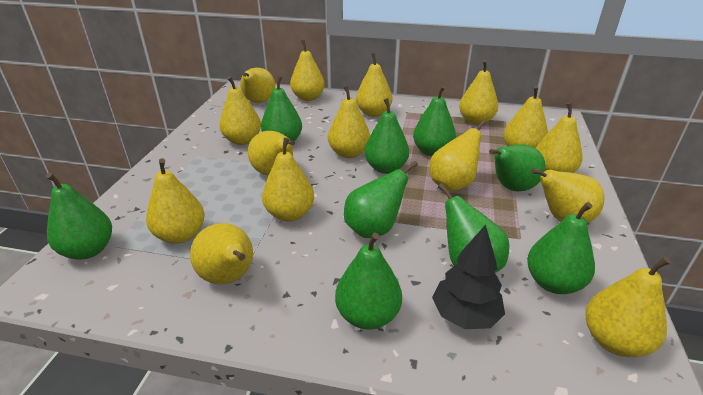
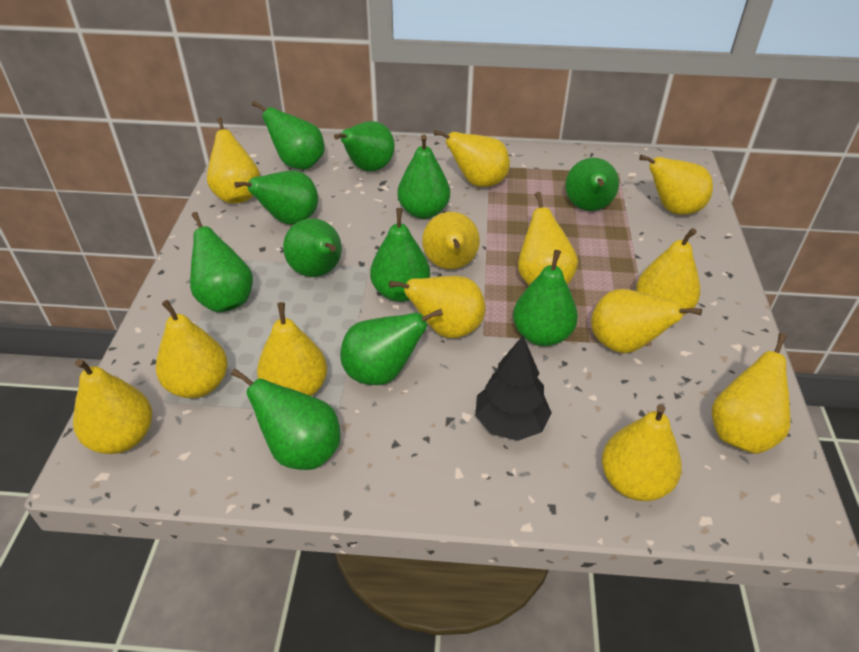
green pear: 9 -> 11
yellow pear: 15 -> 13

